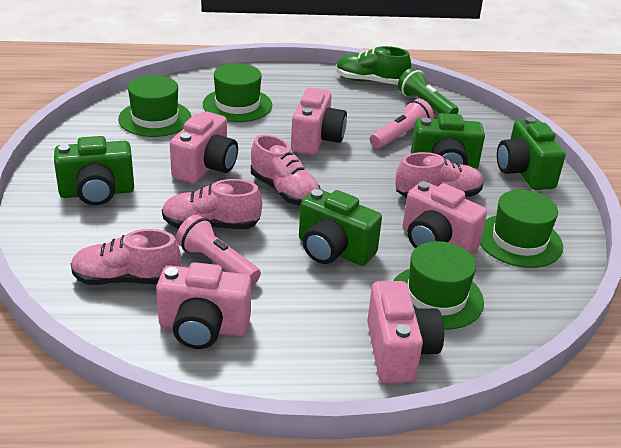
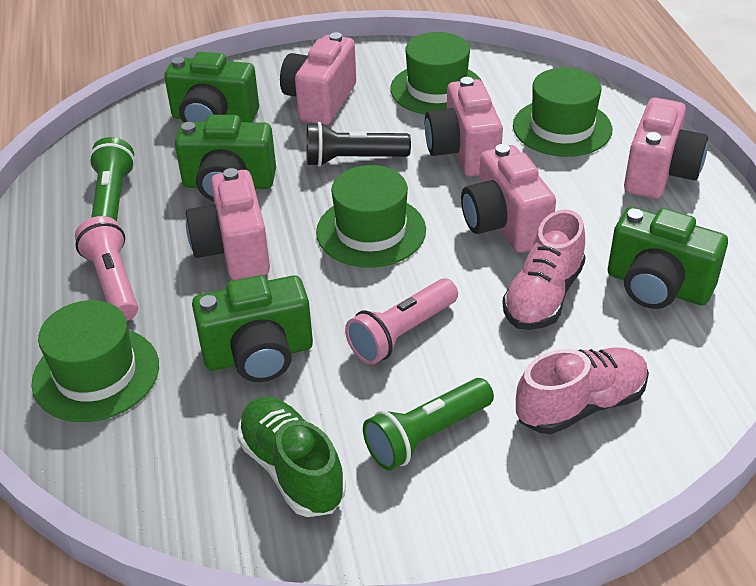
black flashlight: 0 -> 1
green flashlight: 1 -> 2
pink shoe: 4 -> 2

